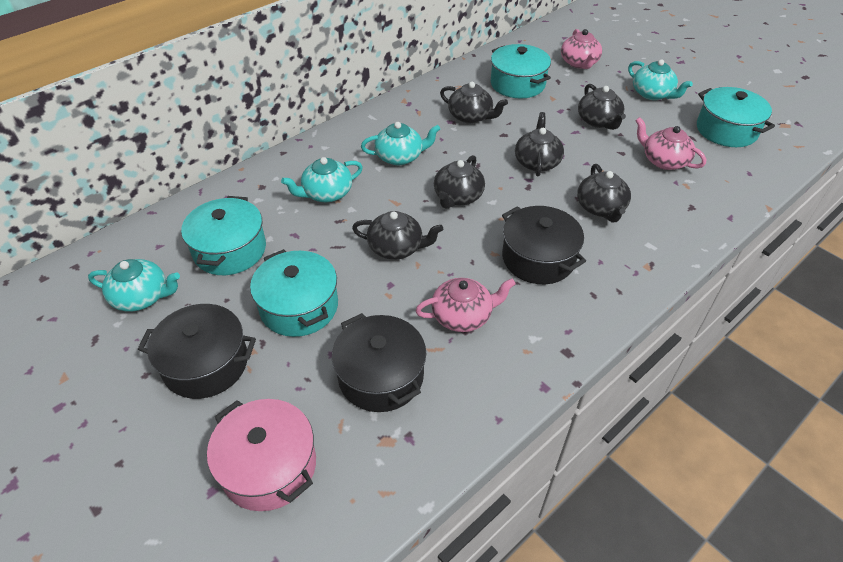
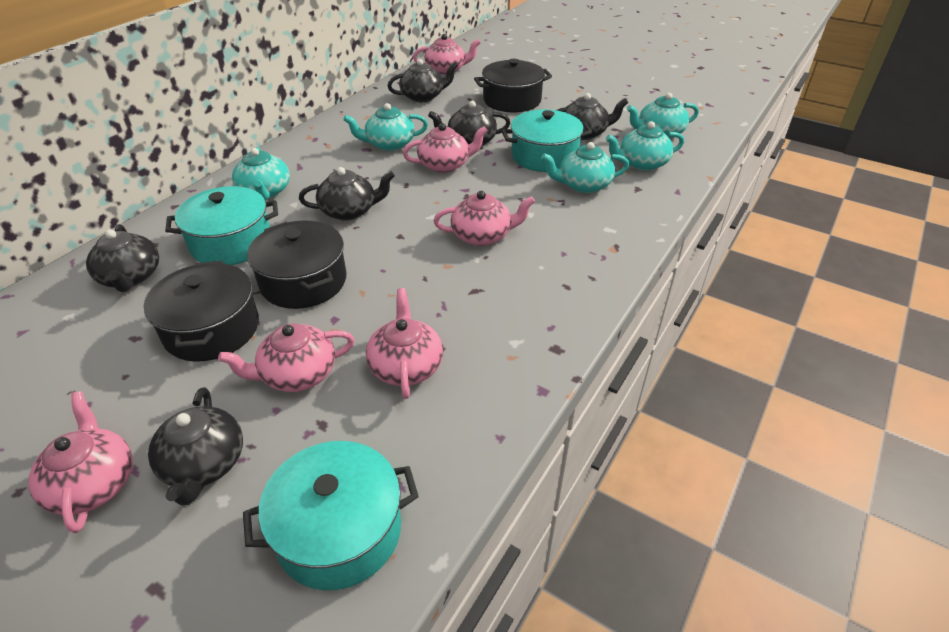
pink pot: 1 -> 0
pink teapot: 3 -> 6
turquoise pot: 4 -> 3
turquoise teapot: 4 -> 5

